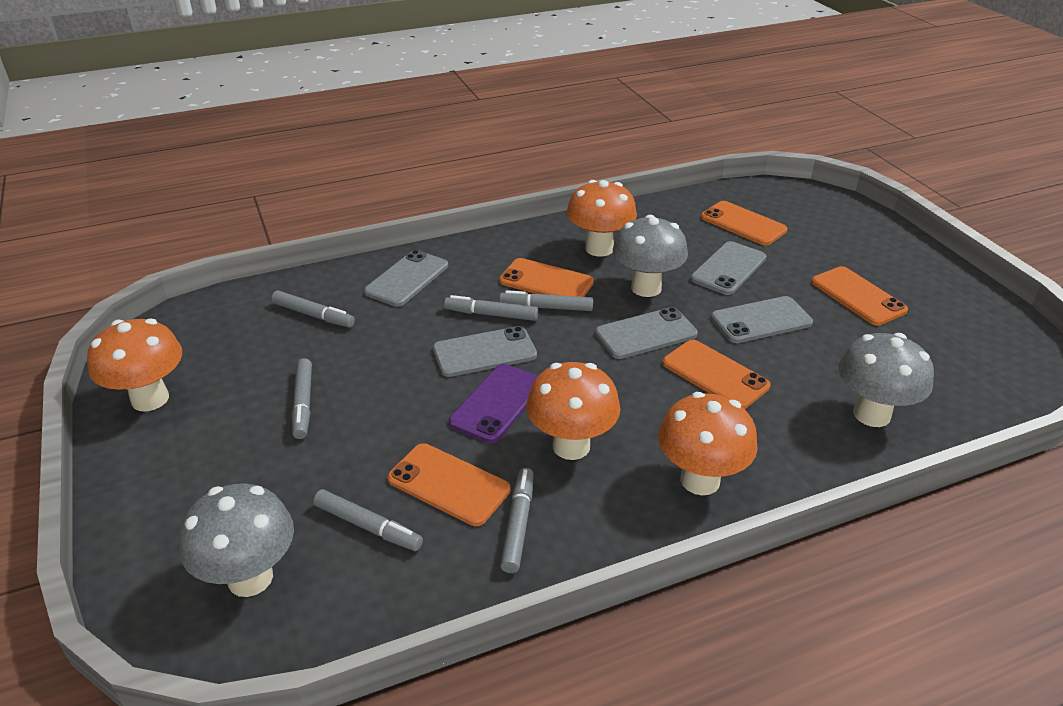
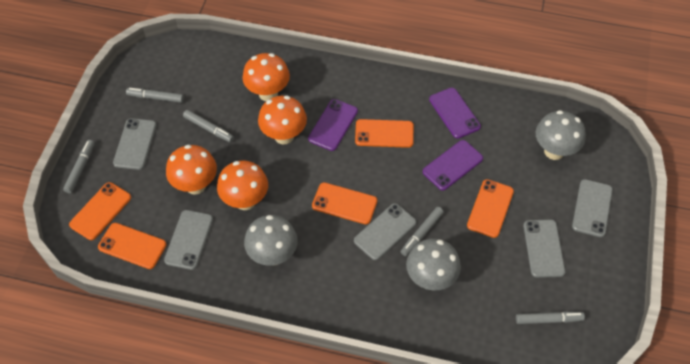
grey marker: 6 -> 5
purple phone: 1 -> 3

